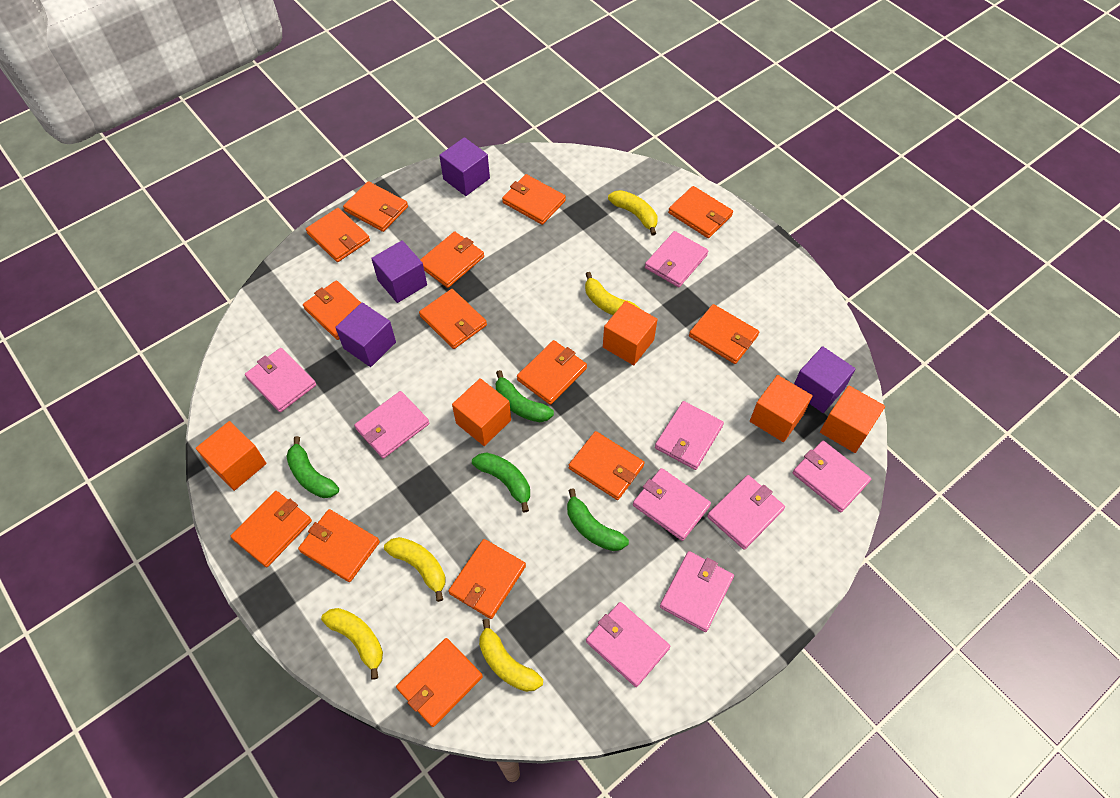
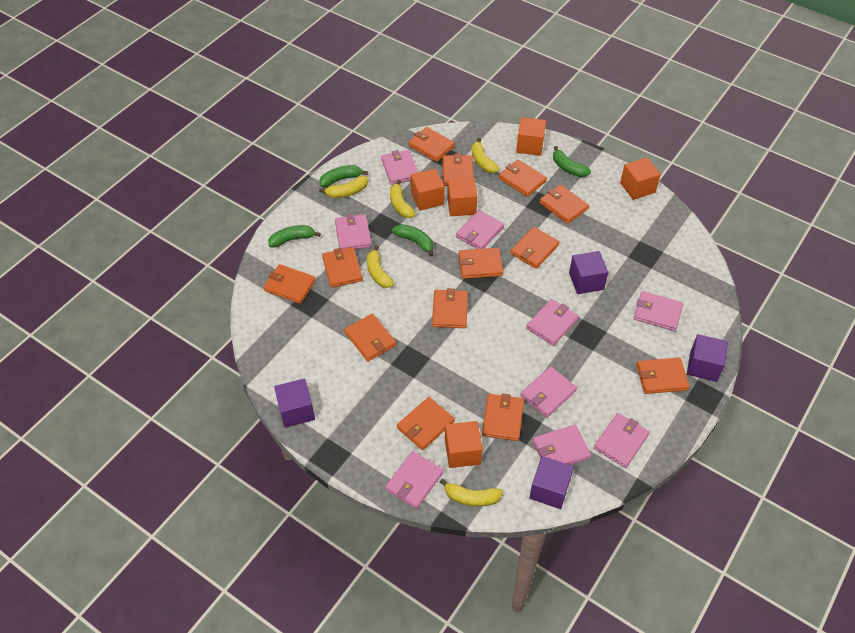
orange wallet: 14 -> 13

